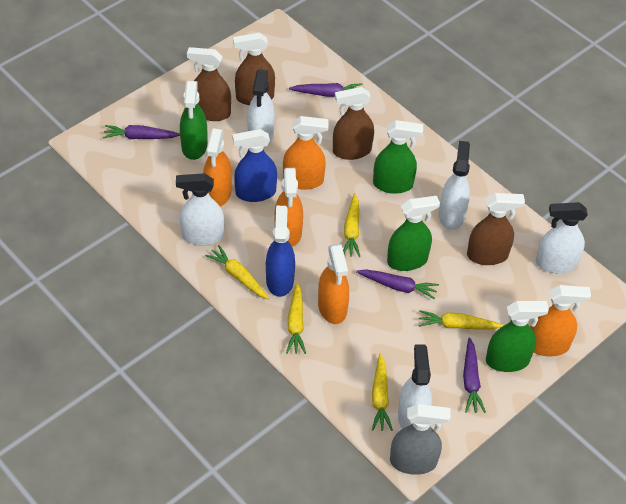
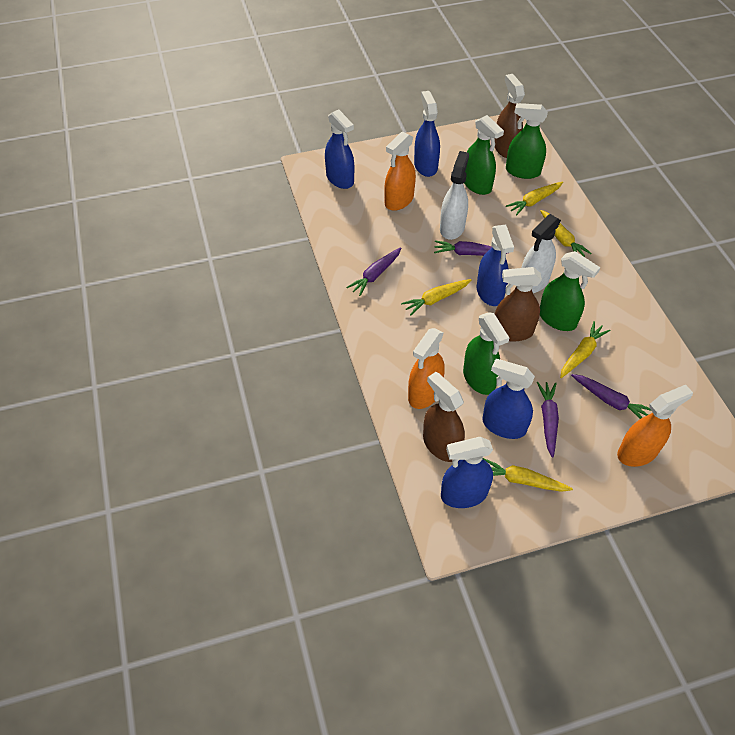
blue spray bottle: 2 -> 5
brown spray bottle: 4 -> 3
grey spray bottle: 1 -> 0
orange spray bottle: 5 -> 3
white spray bottle: 5 -> 2

